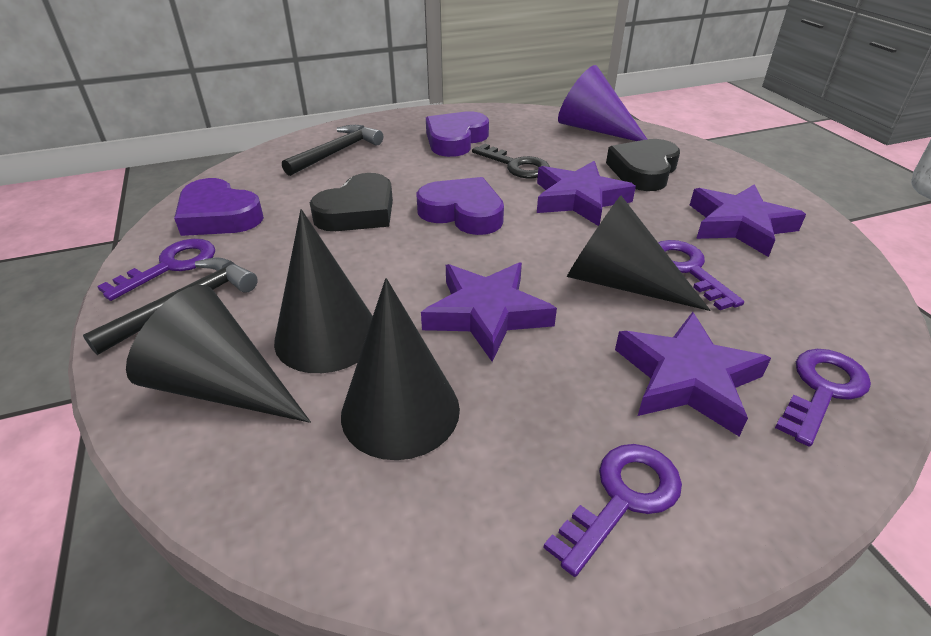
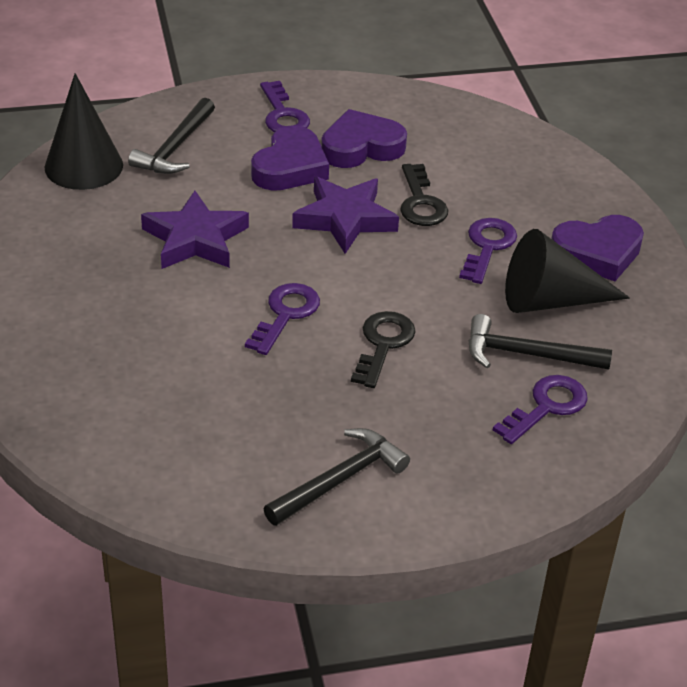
black cone: 4 -> 2
black hammer: 2 -> 3
black heart: 2 -> 0
black key: 1 -> 2
purple cone: 1 -> 0
purple star: 4 -> 2

